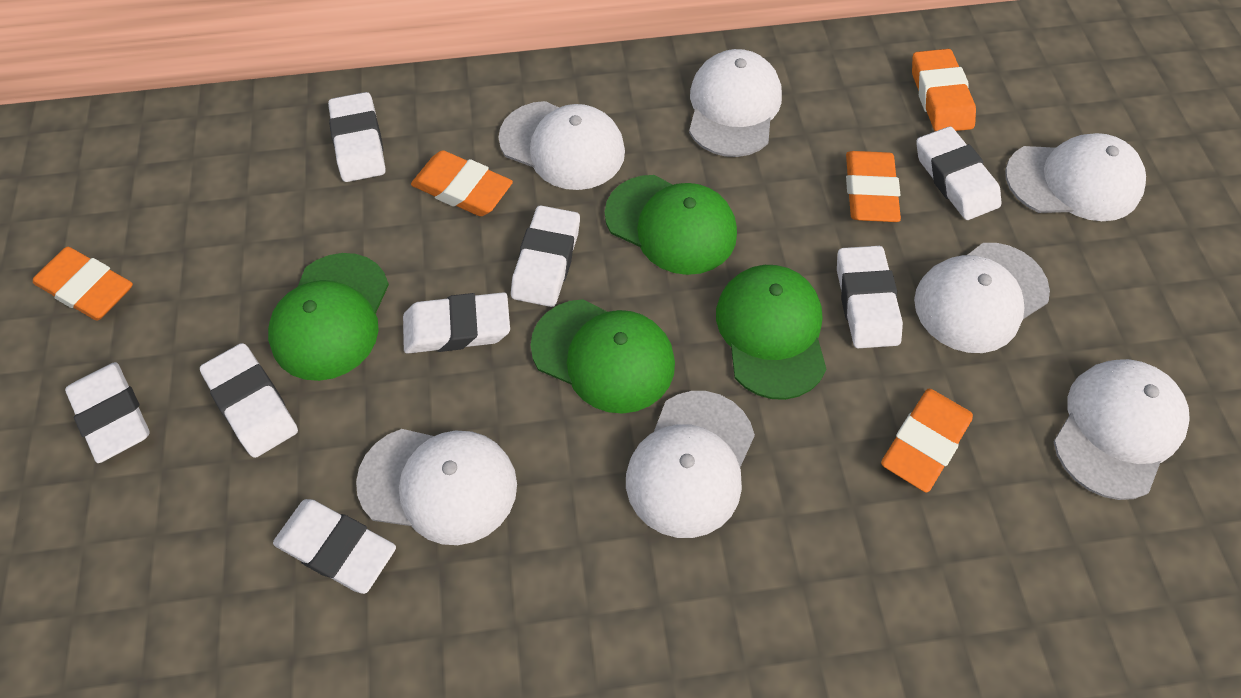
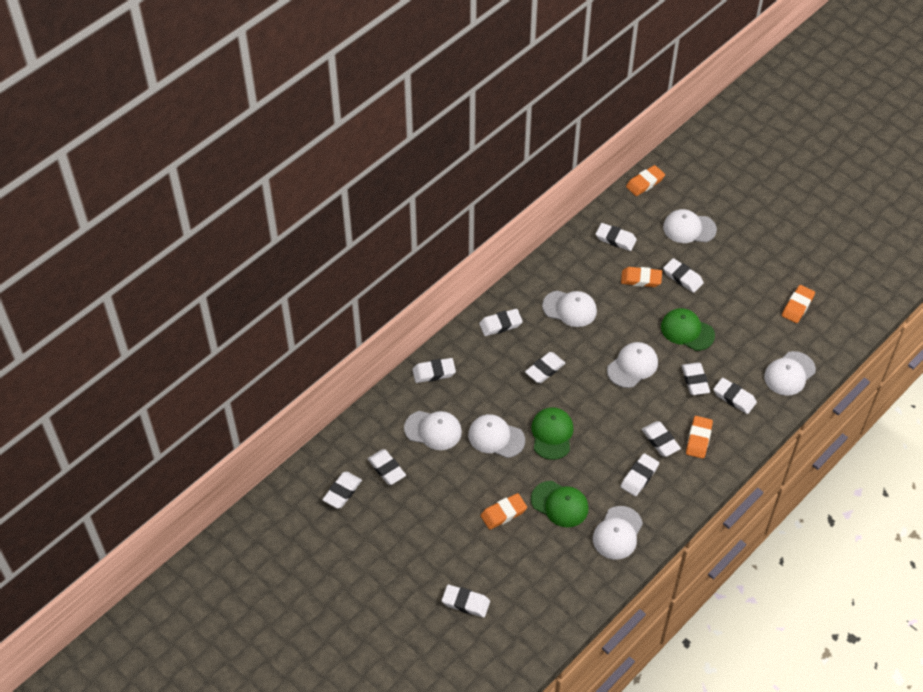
green cap: 4 -> 3
white eraser: 8 -> 12

